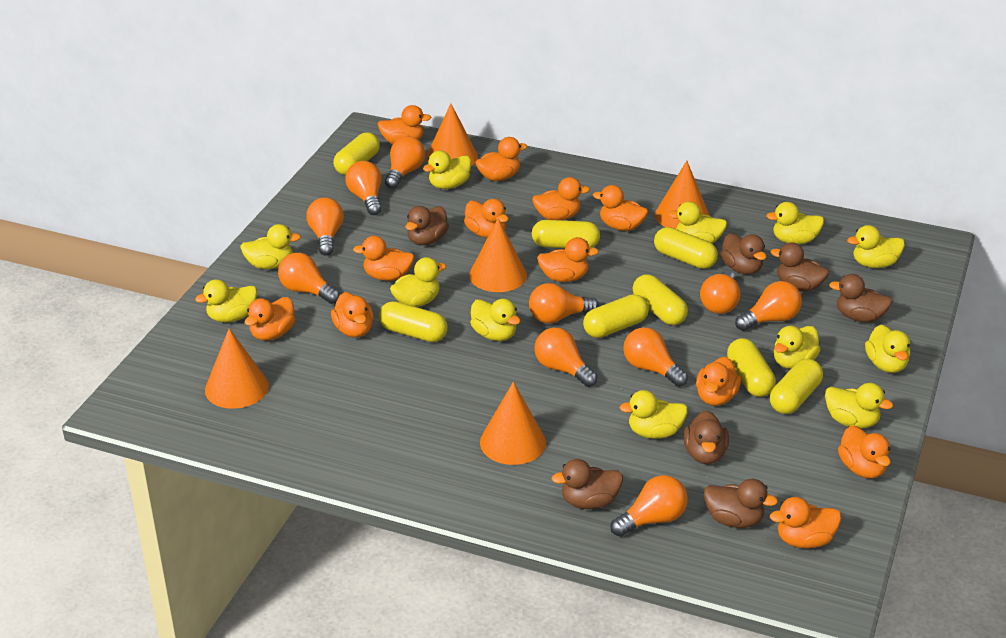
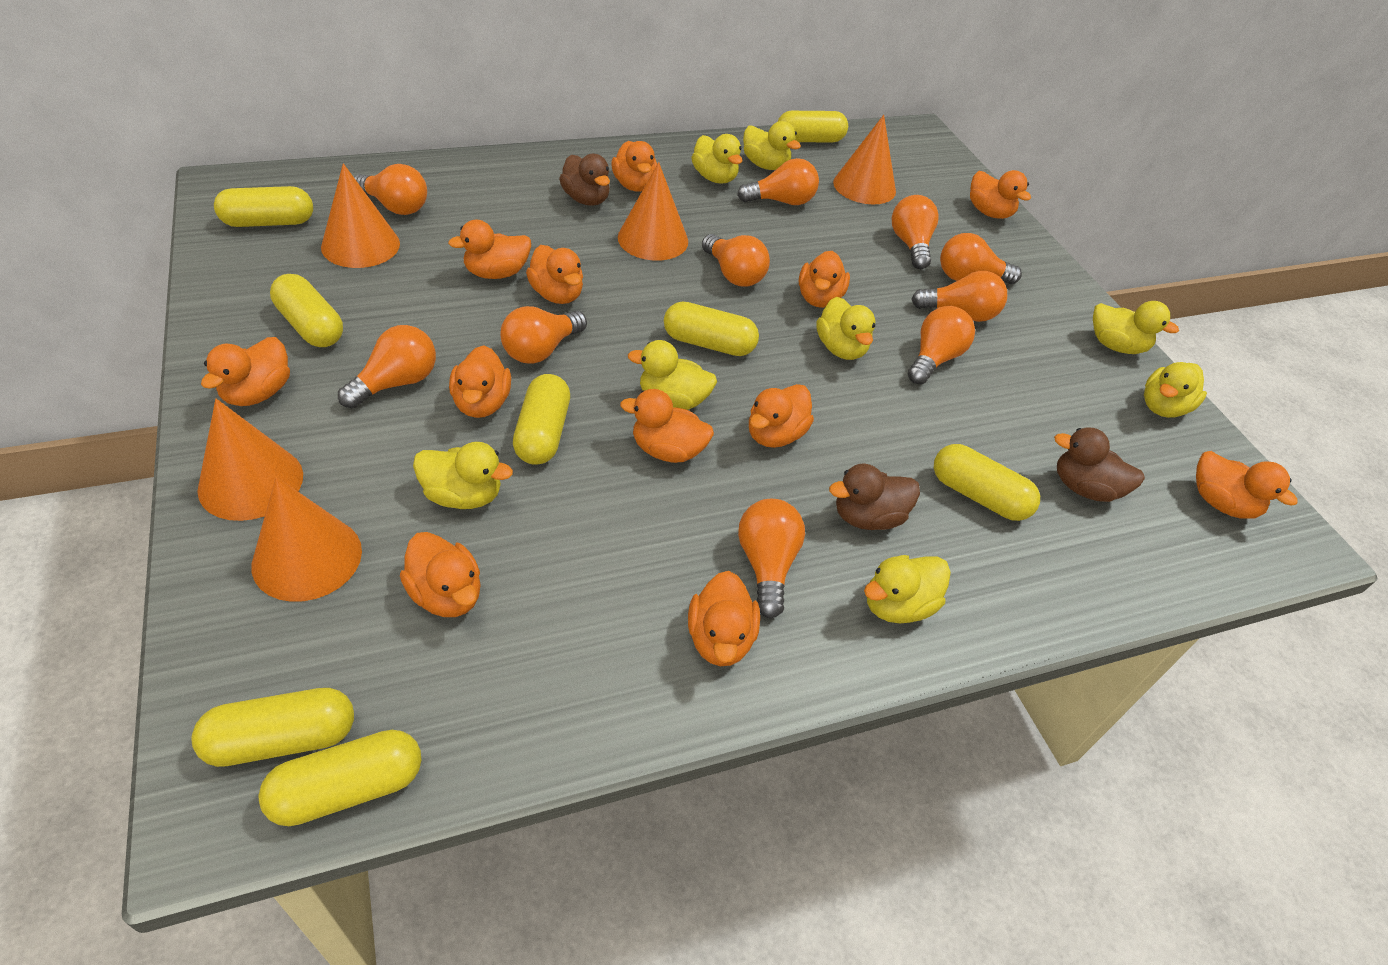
brown duck: 7 -> 3
yellow duck: 12 -> 8

